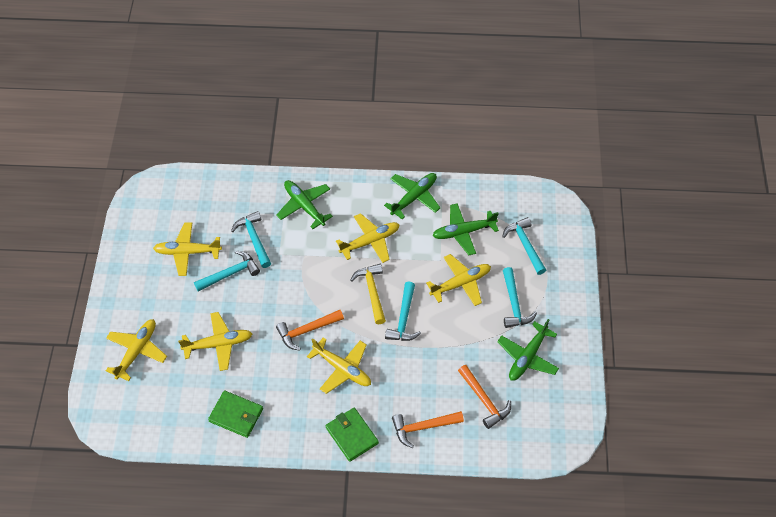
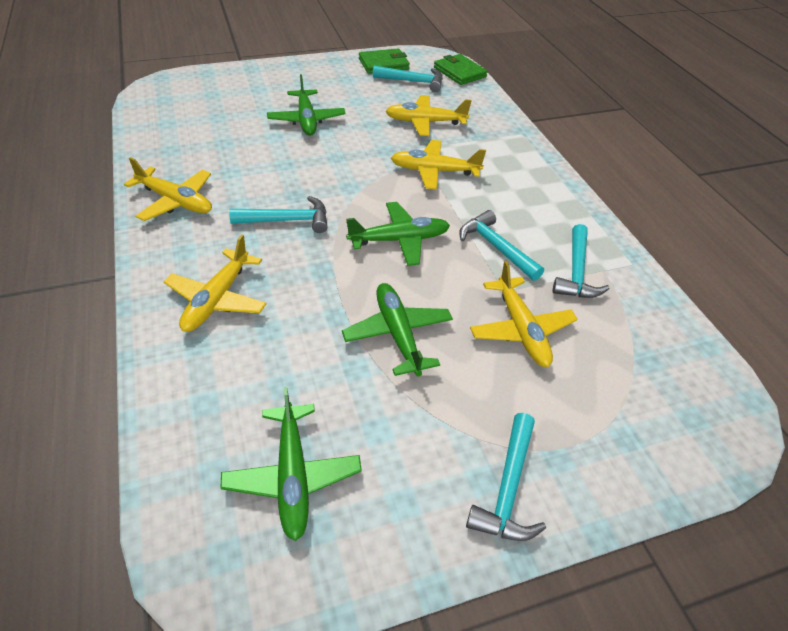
orange hammer: 3 -> 0
yellow hammer: 1 -> 0
yellow plane: 6 -> 5

